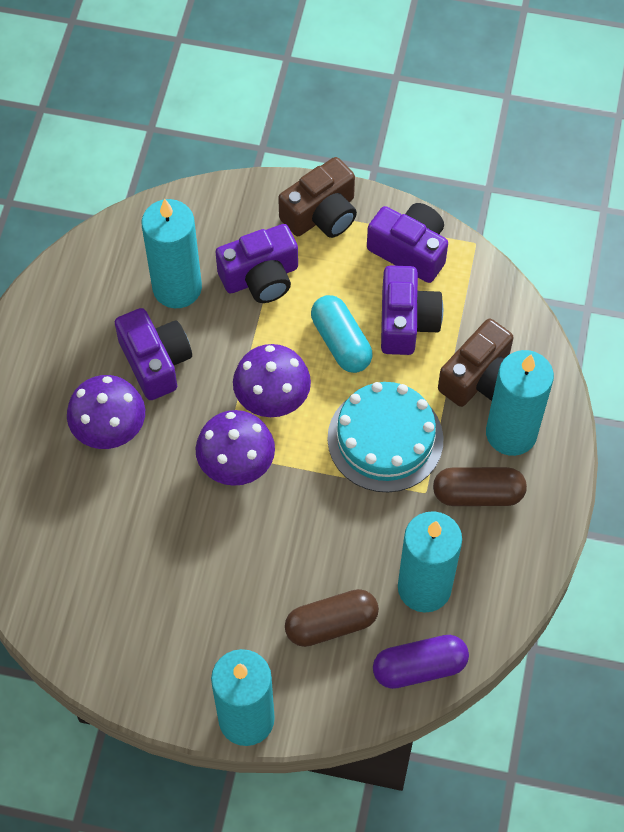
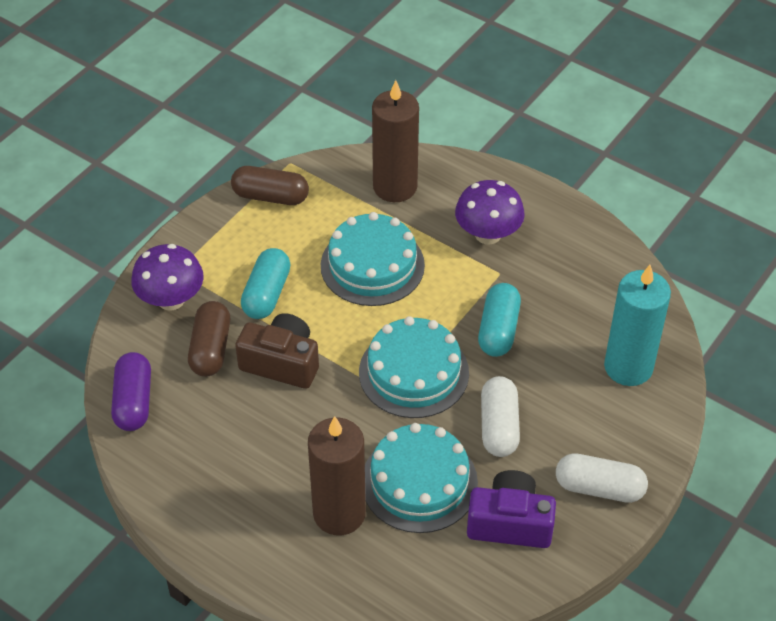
brown camera: 2 -> 1
brown candle: 0 -> 2
purple camera: 4 -> 1
purple mushroom: 3 -> 2
turquoise cake: 1 -> 3
turquoise candle: 4 -> 1
turquoise capsule: 1 -> 2
white capsule: 0 -> 2

